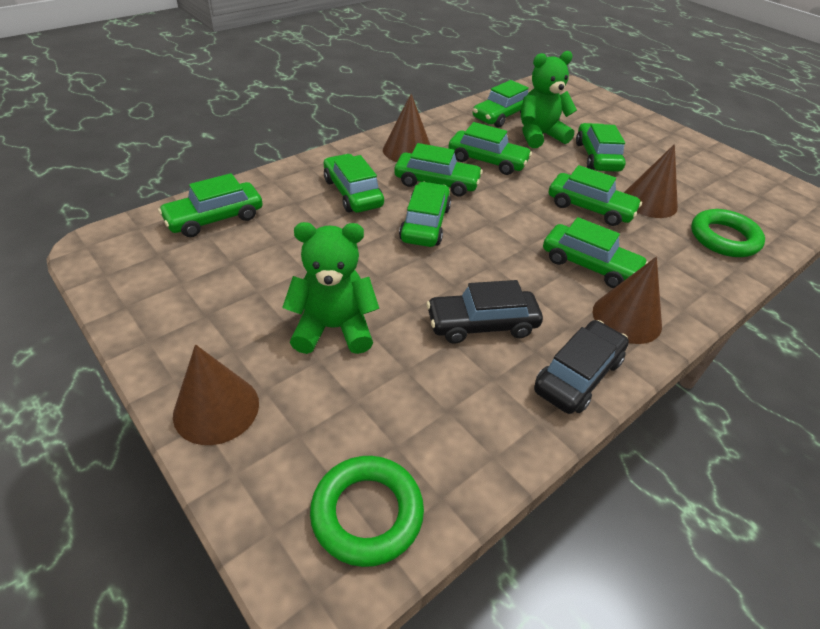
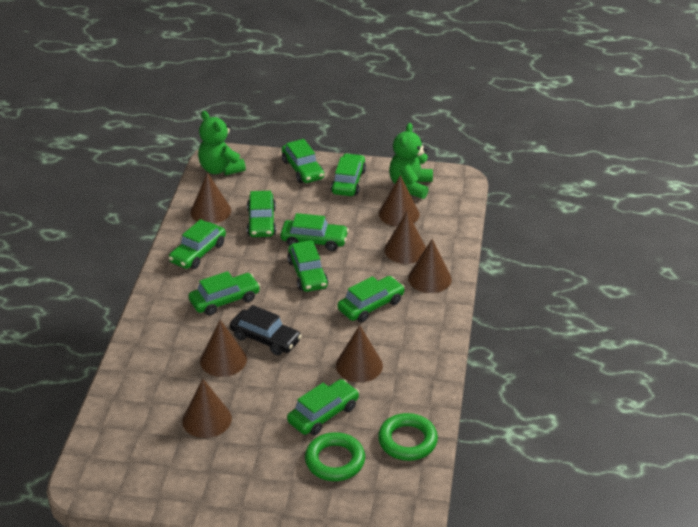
black car: 2 -> 1
brown cone: 4 -> 7

